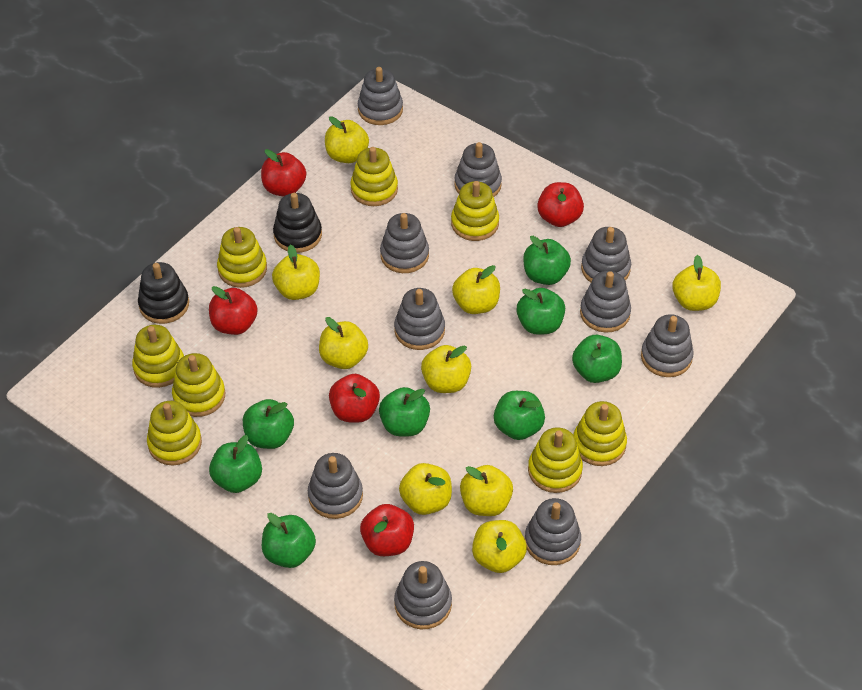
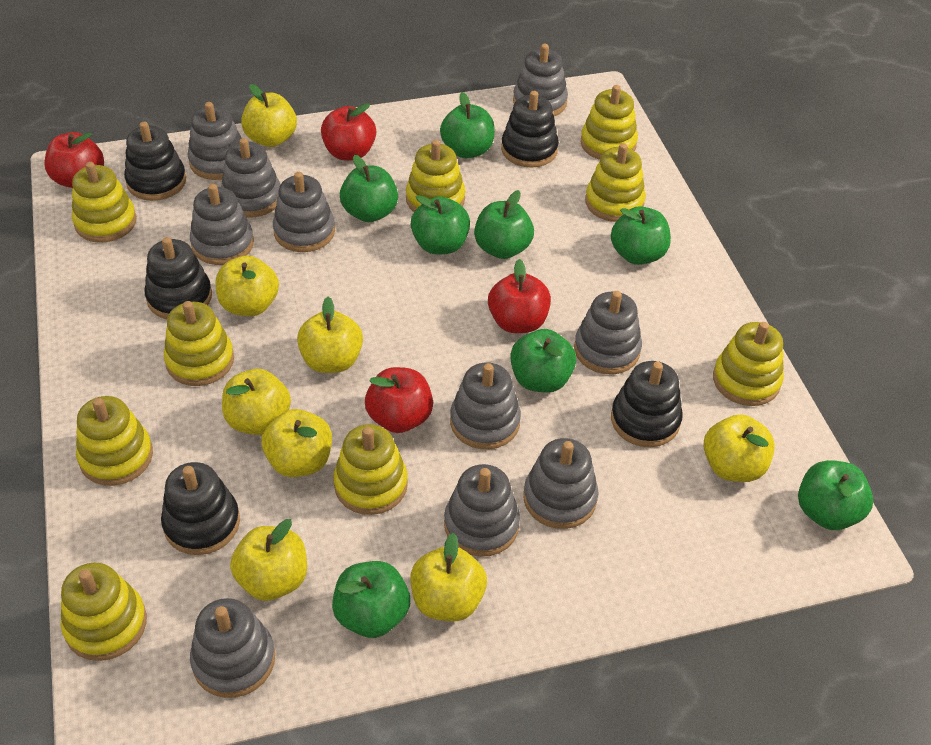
black stacking toy: 2 -> 5
red apple: 5 -> 4
yellow apple: 9 -> 8
yellow stacking toy: 8 -> 9

